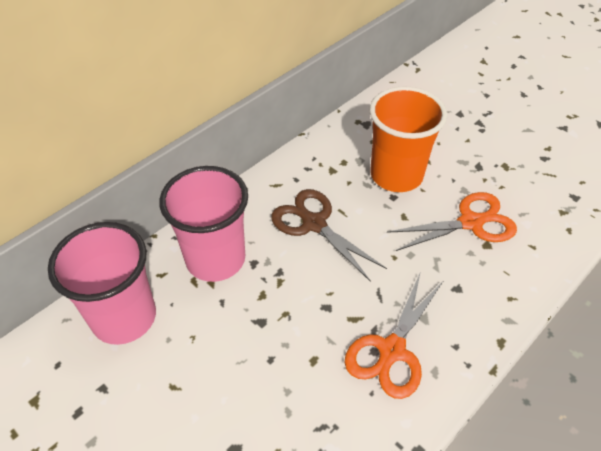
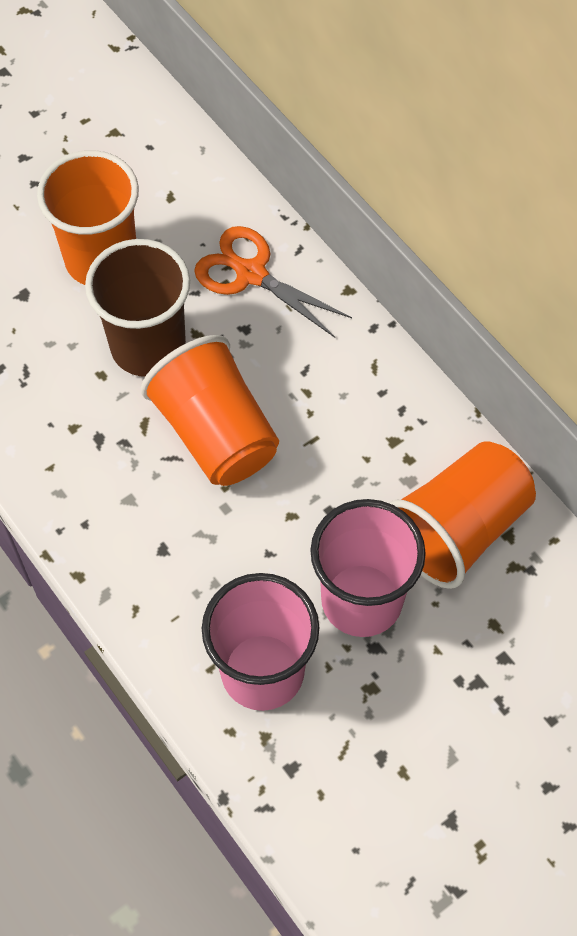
brown cup: 0 -> 1
brown scissors: 1 -> 0
orange cup: 1 -> 3
orange scissors: 2 -> 1

